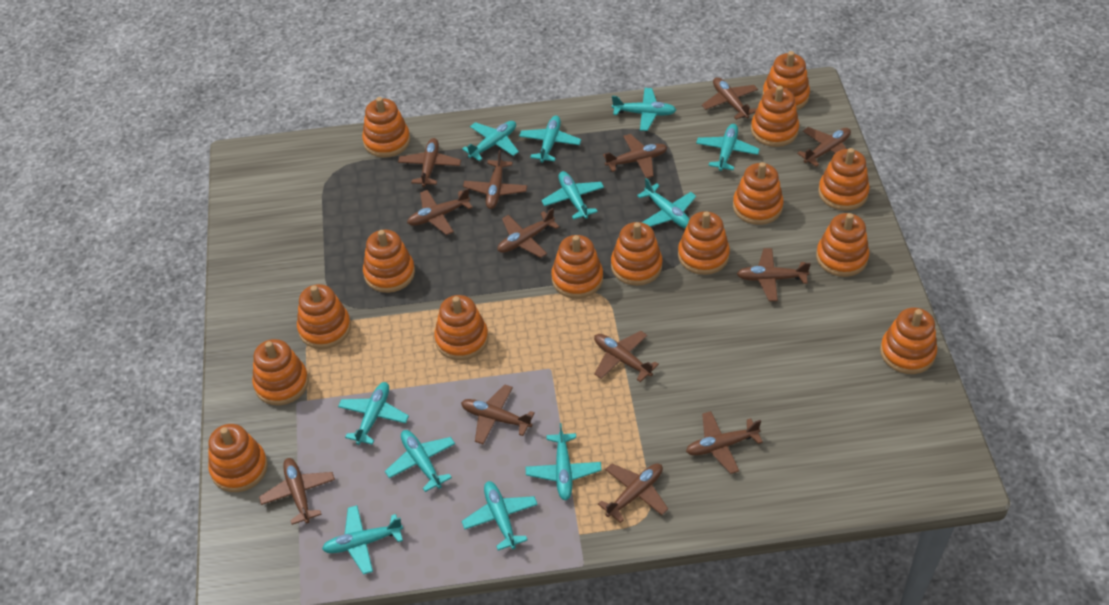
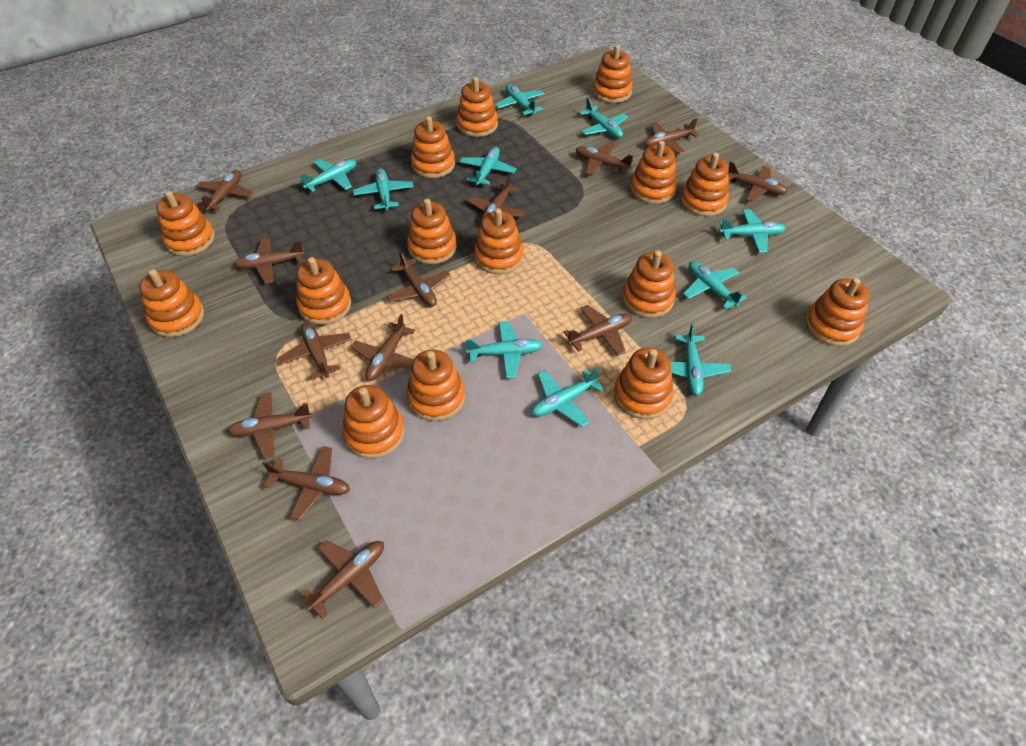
turquoise plane: 11 -> 10

